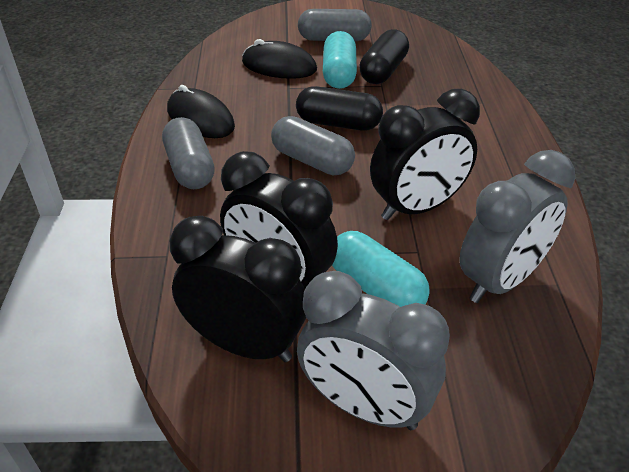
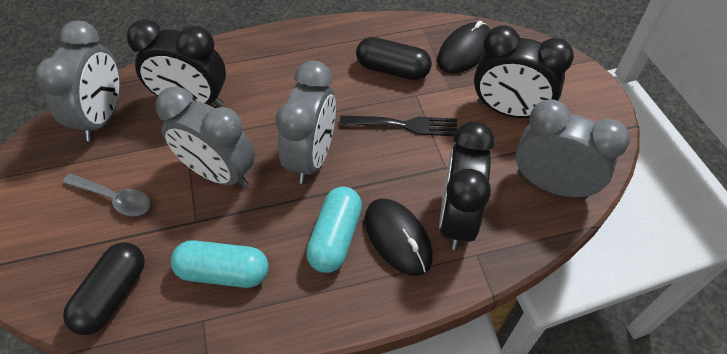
black fork: 0 -> 1
grey capsule: 3 -> 0
grey clock: 2 -> 4
grey spoon: 0 -> 1

